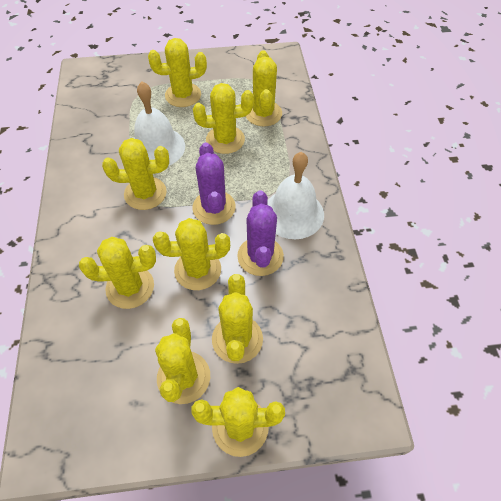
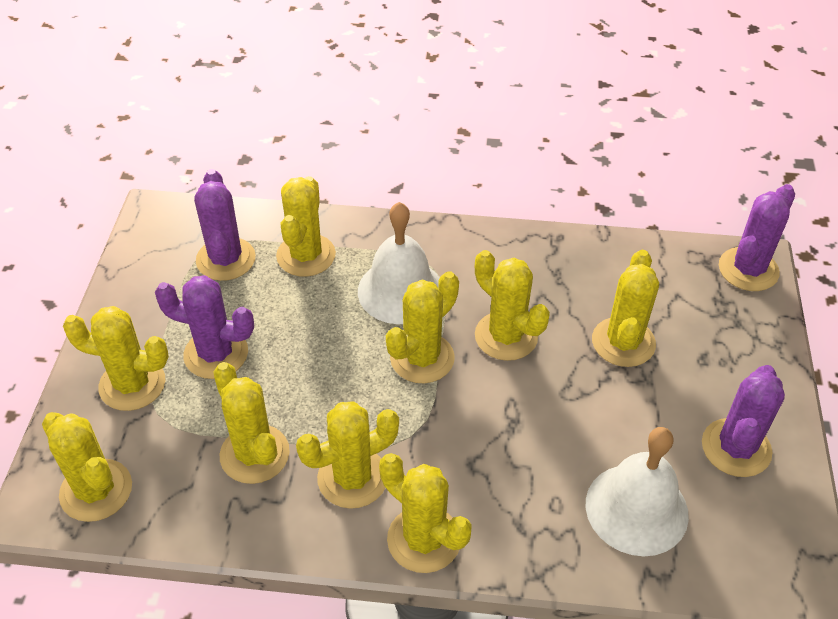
purple cactus: 2 -> 4

